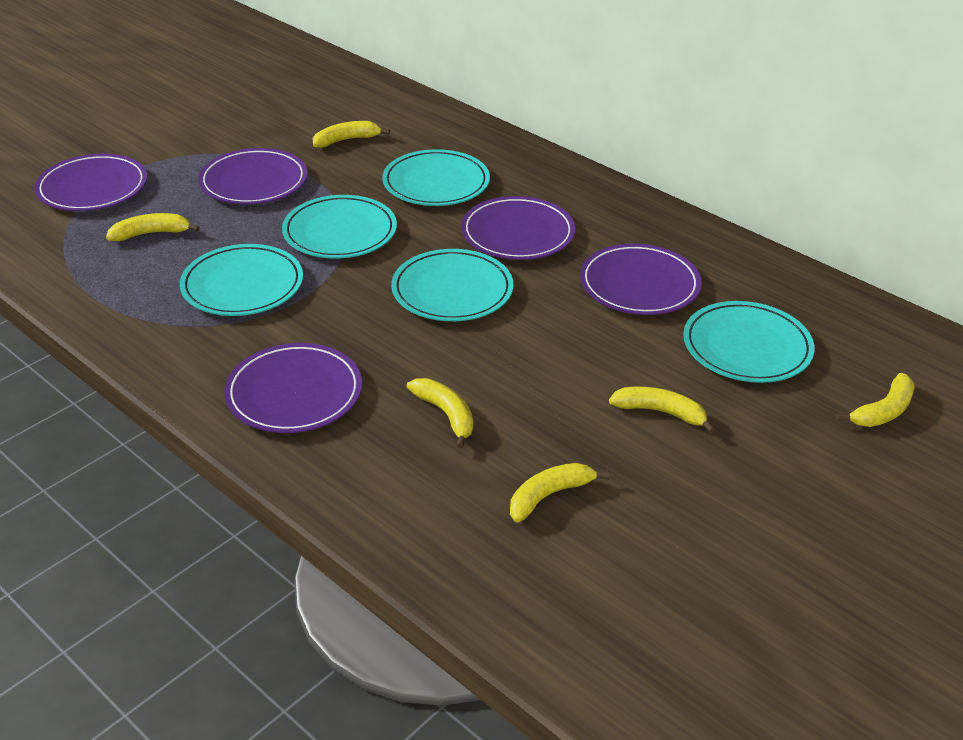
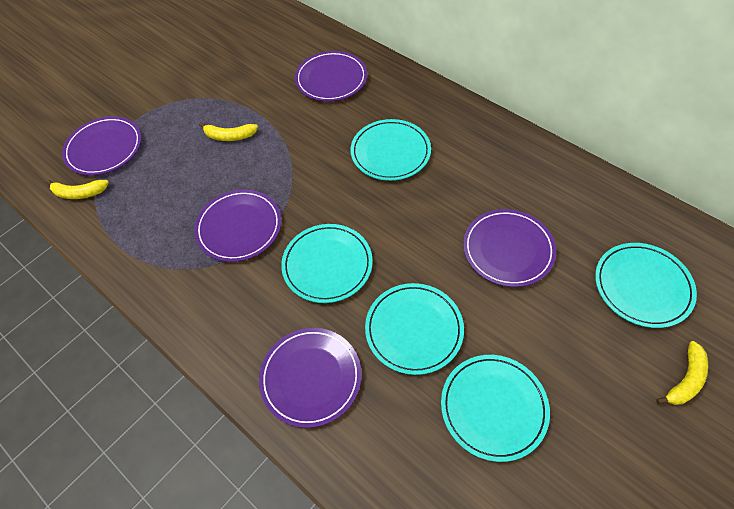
yellow banana: 6 -> 3

